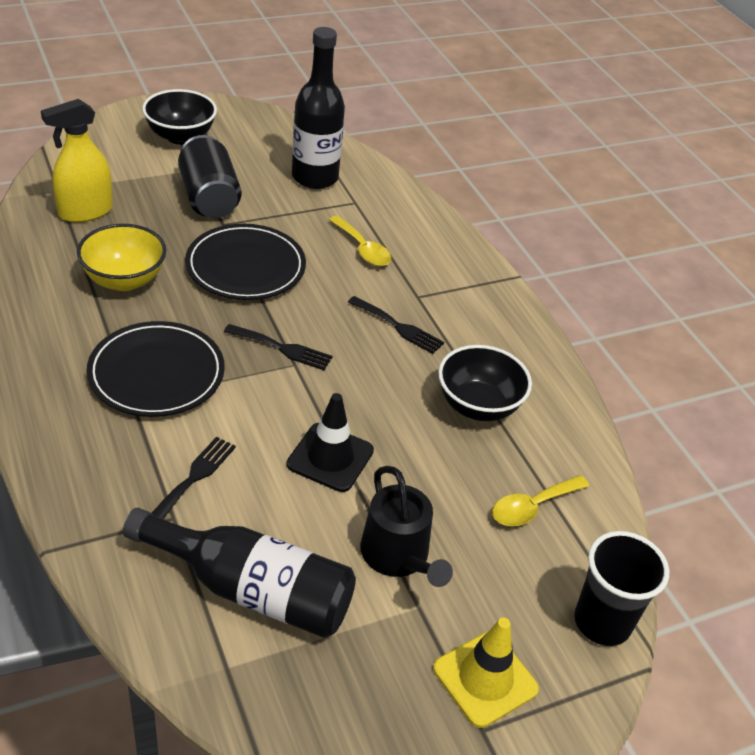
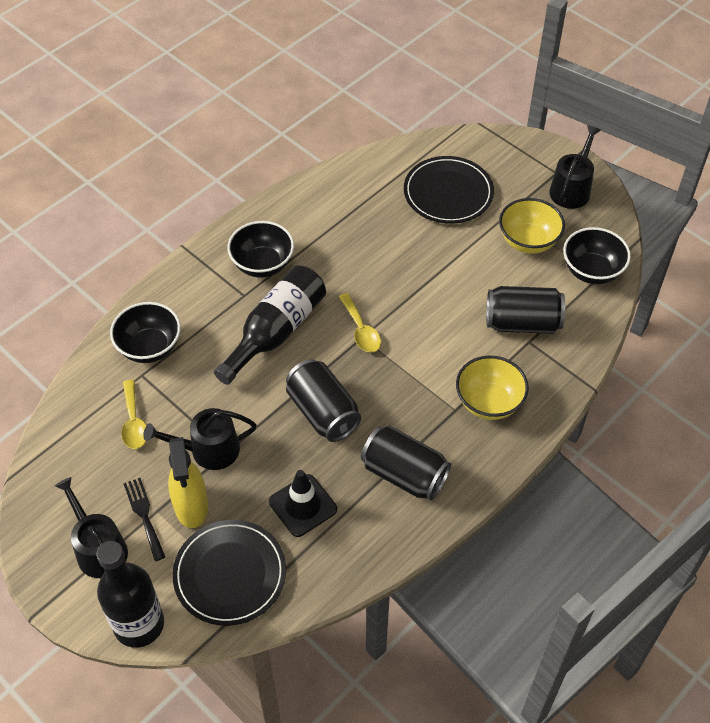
black bowl: 2 -> 3
black can: 1 -> 3
black cup: 1 -> 0
black fork: 3 -> 1
black watering can: 1 -> 3
yellow bowl: 1 -> 2
yellow traffic cone: 1 -> 0

